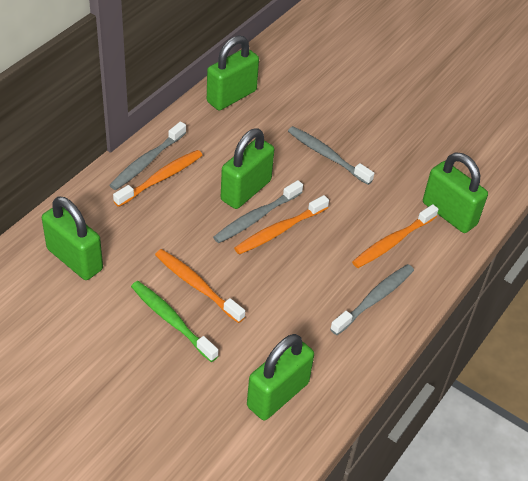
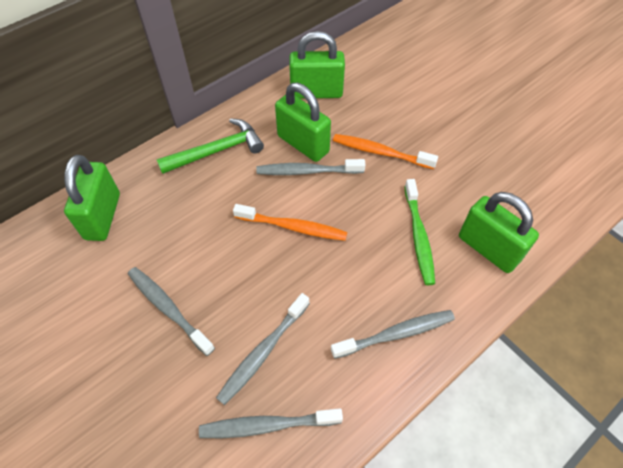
green hammer: 0 -> 1
green padlock: 5 -> 4
grey toothbrush: 4 -> 5
orange toothbrush: 4 -> 2

